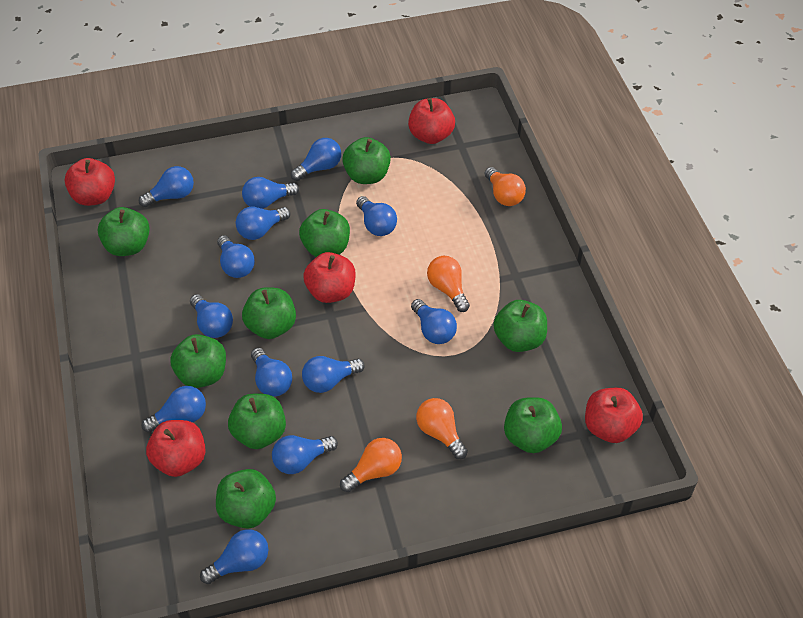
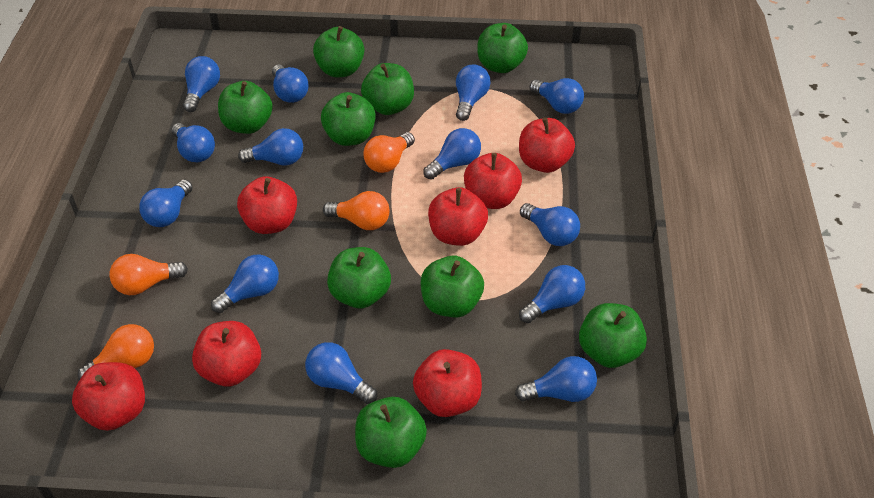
red apple: 5 -> 7

